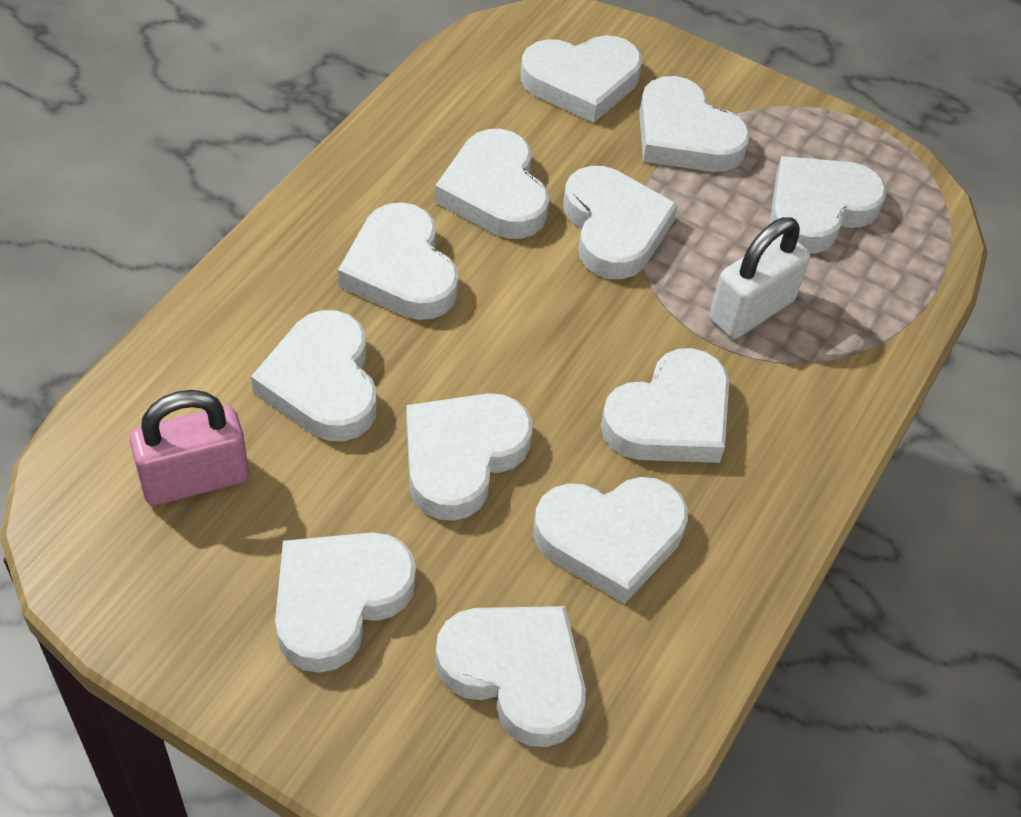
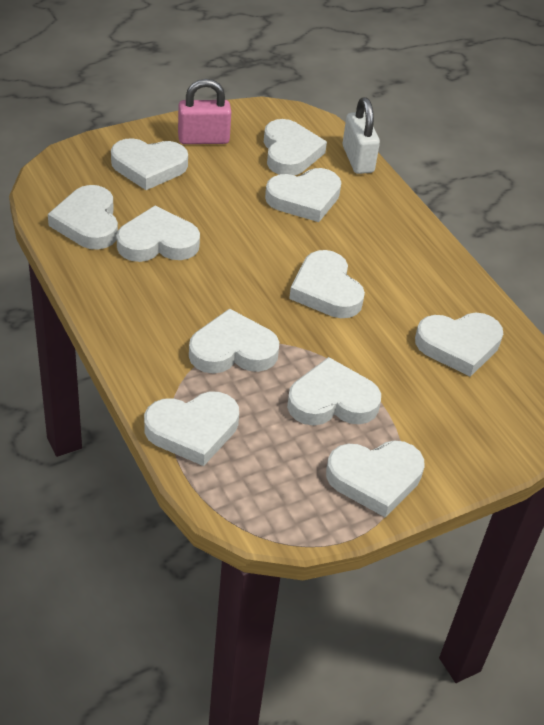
white heart: 12 -> 11

